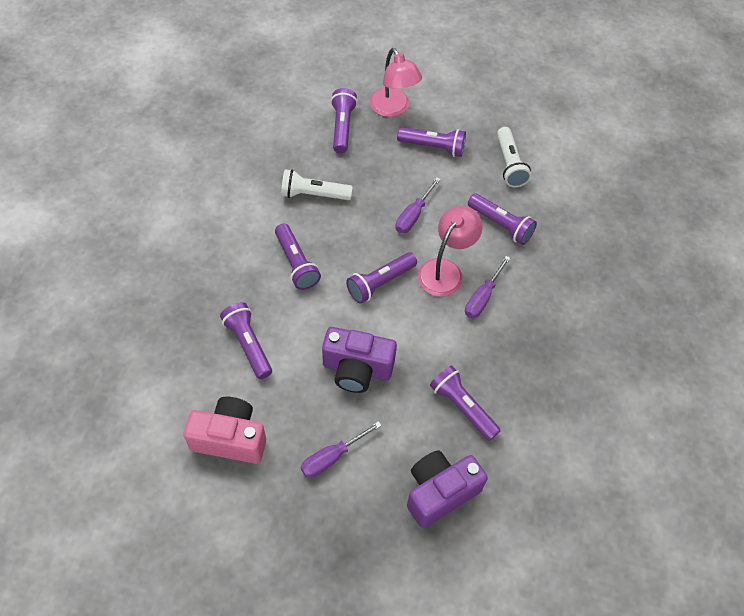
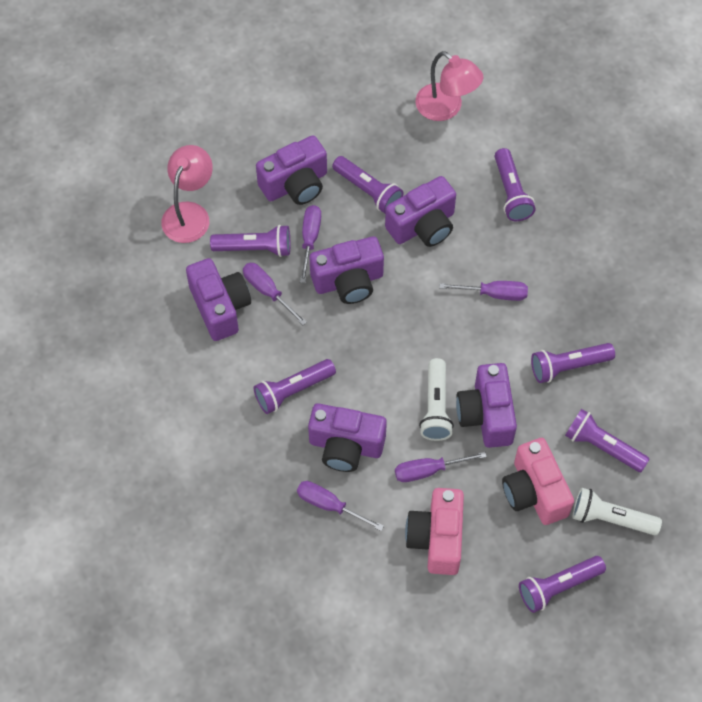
pink camera: 1 -> 2
purple camera: 2 -> 6
purple screwdriver: 3 -> 5

